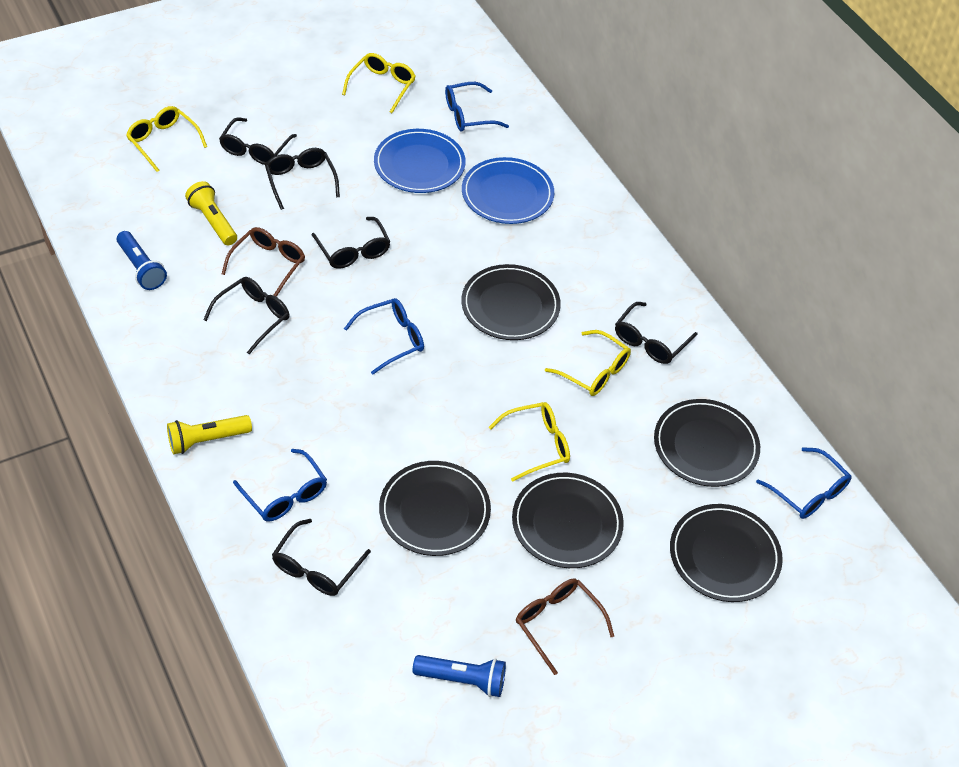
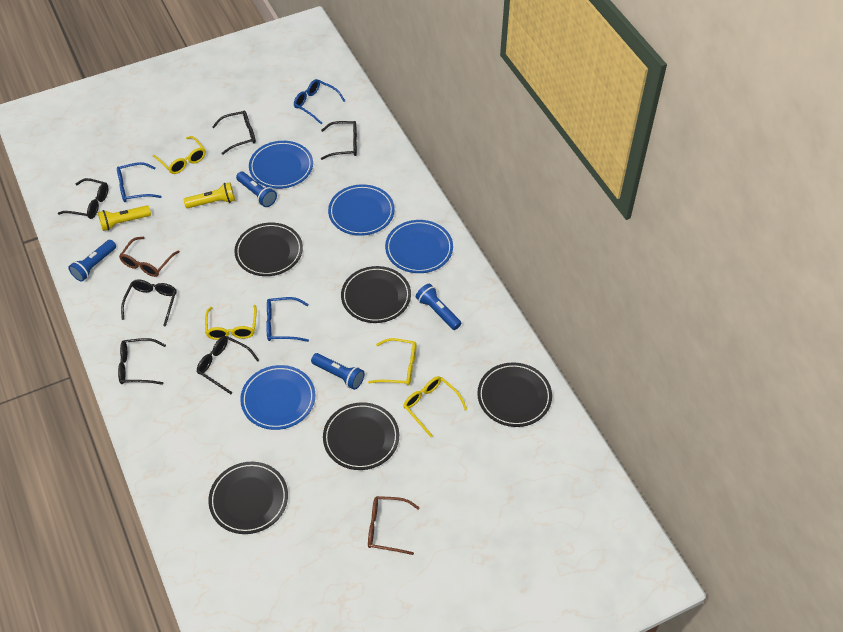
blue flashlight: 2 -> 4
blue glasses: 4 -> 3
blue plate: 2 -> 4

